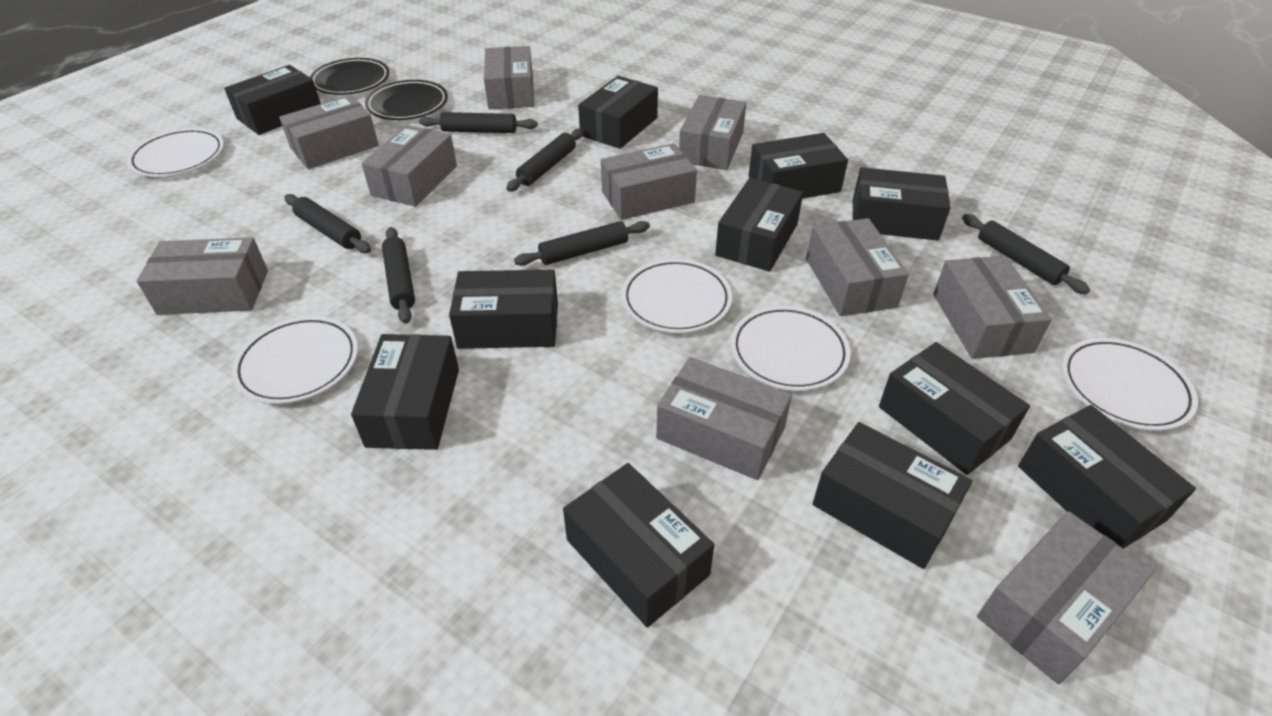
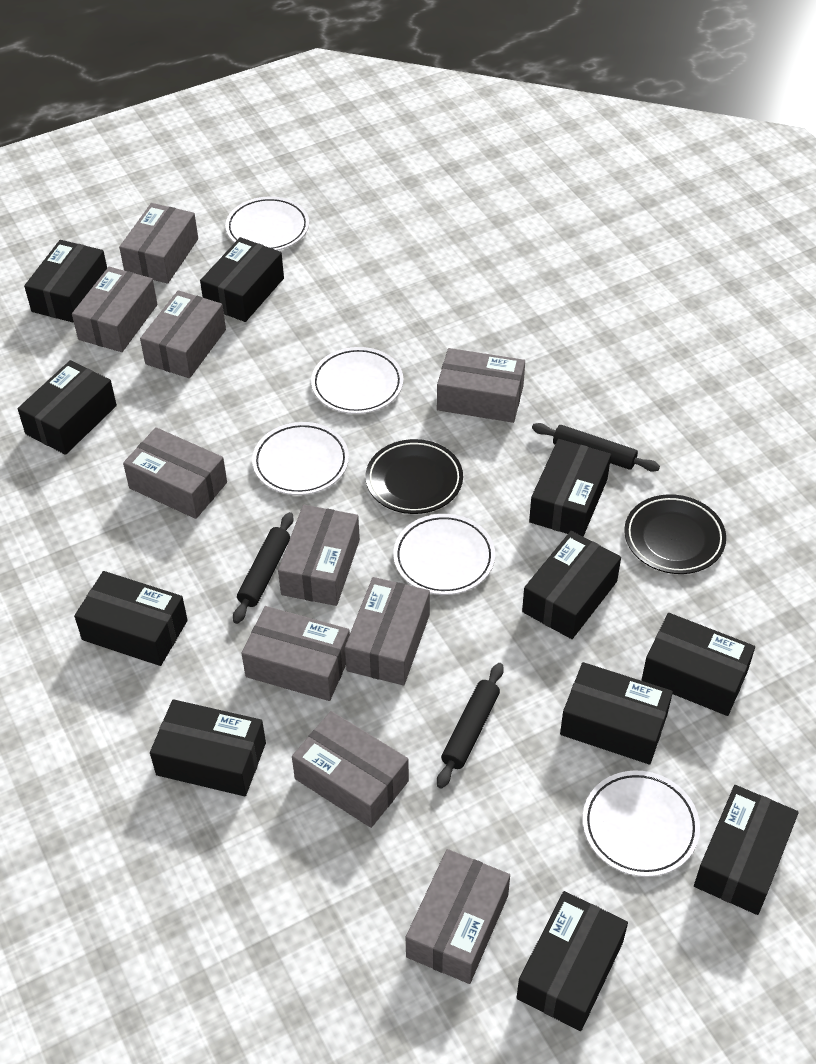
black rolling pin: 6 -> 3

